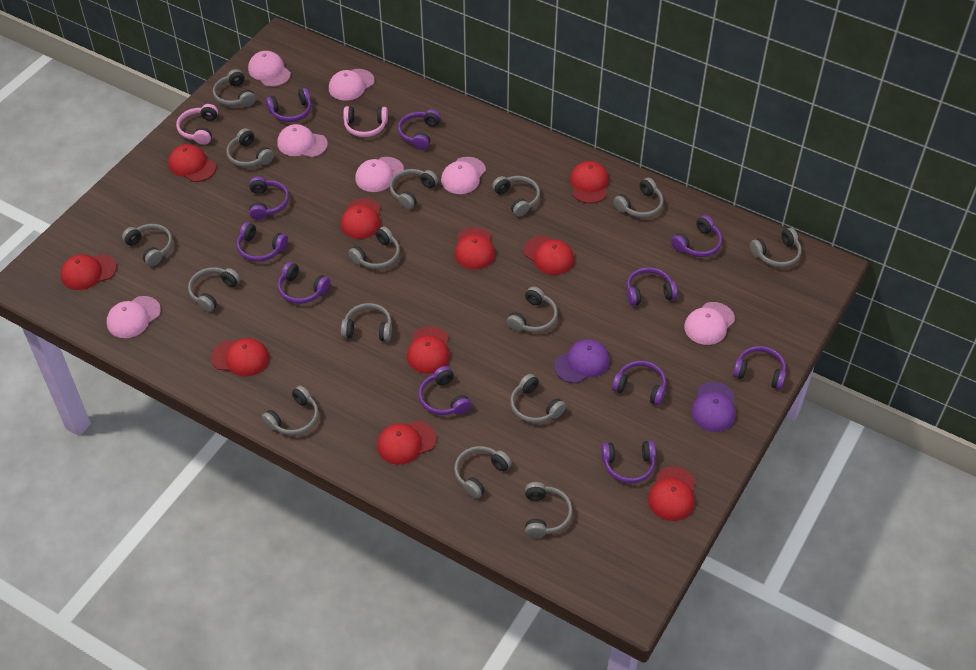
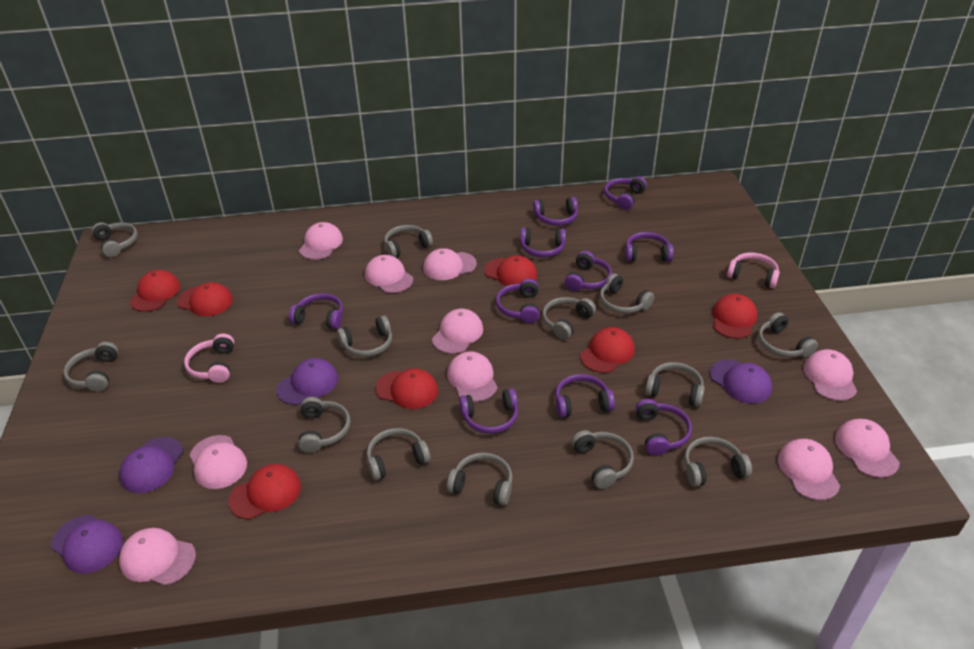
grey headphones: 15 -> 13
pink cap: 7 -> 10
purple cap: 2 -> 4
purple headphones: 11 -> 10
red cap: 10 -> 7

